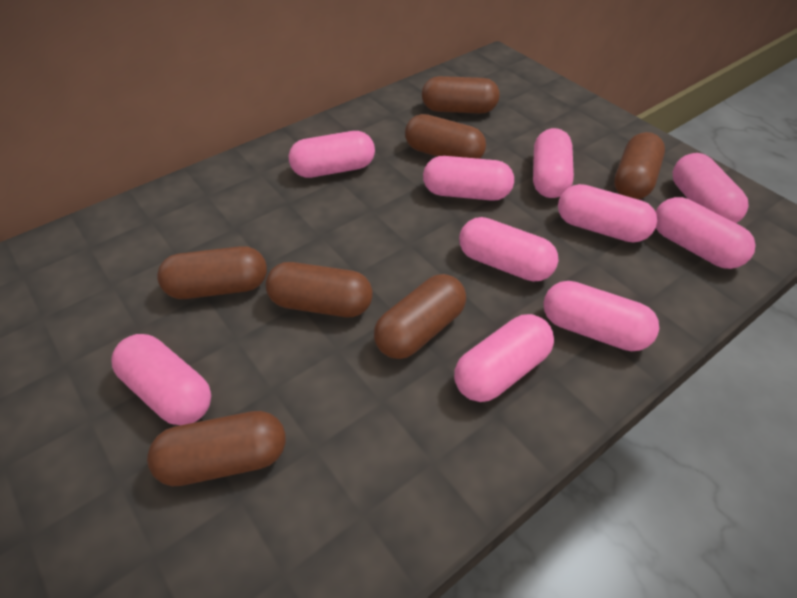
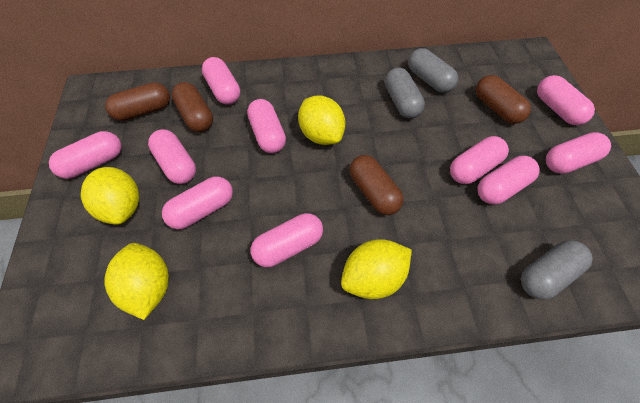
brown capsule: 7 -> 4
grey capsule: 0 -> 3
yellow lemon: 0 -> 4

